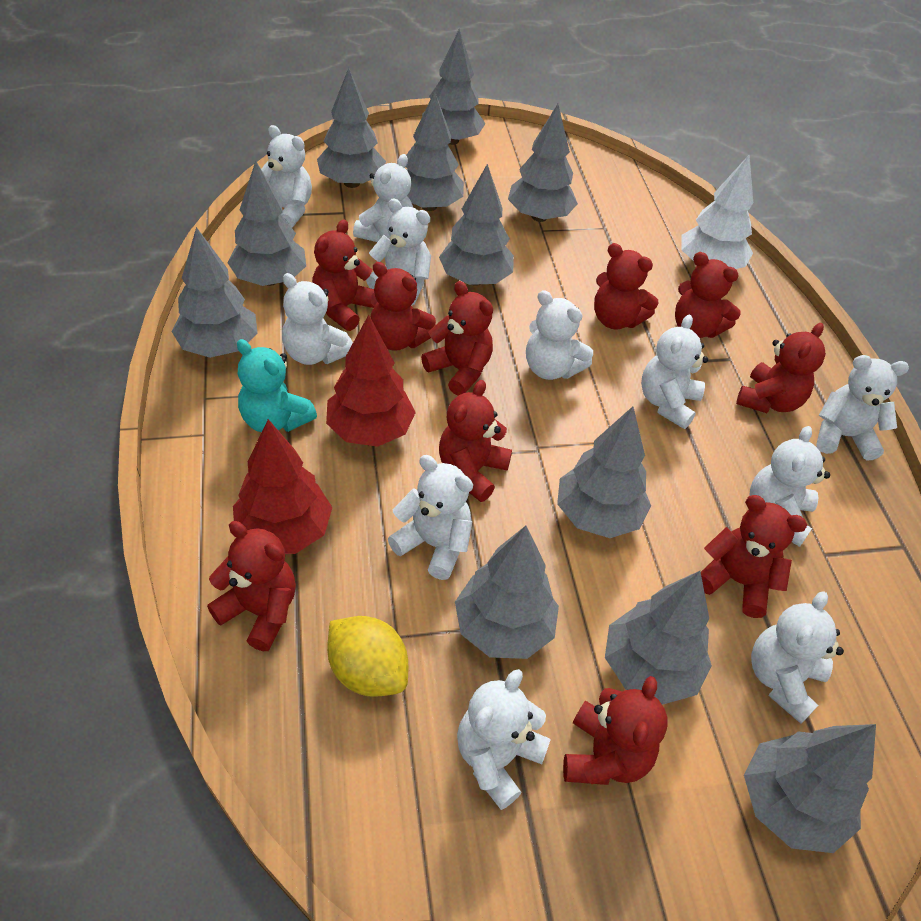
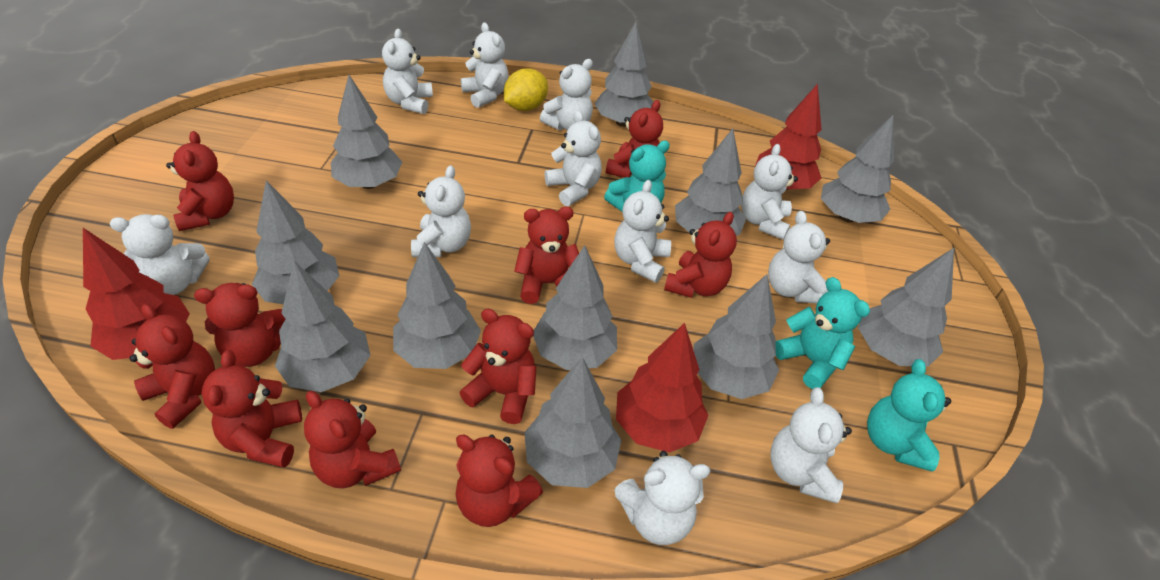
red tree: 2 -> 3
turquoise teddy bear: 1 -> 3
white tree: 1 -> 0

